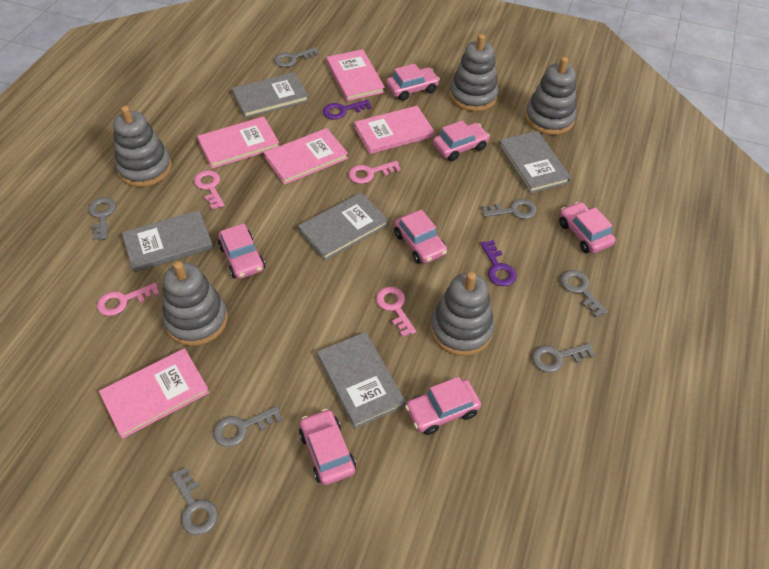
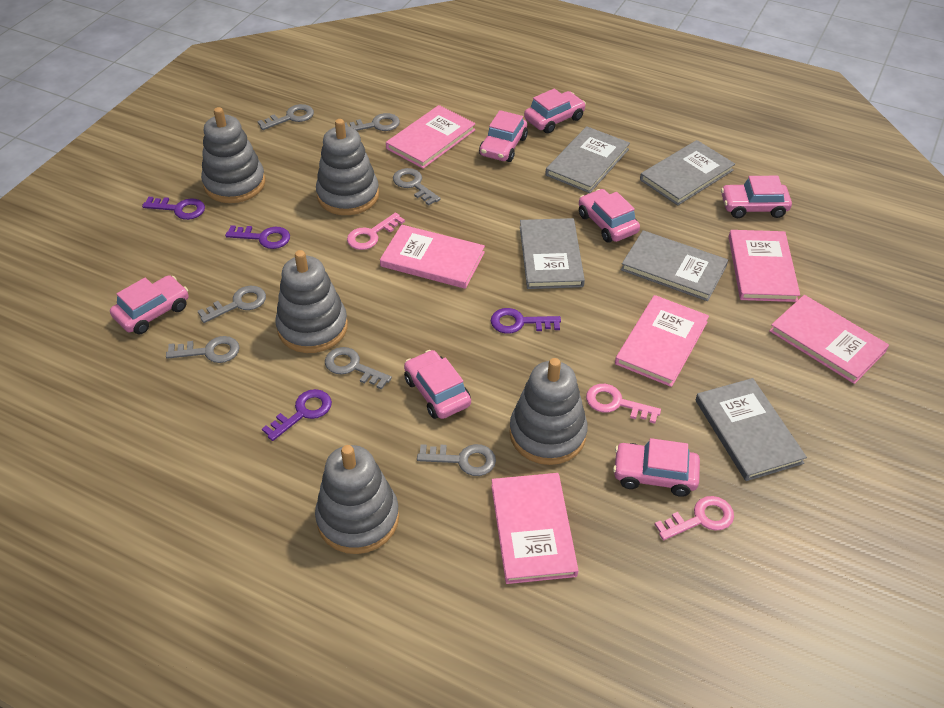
pink book: 5 -> 6
pink key: 4 -> 3
purple key: 2 -> 4

